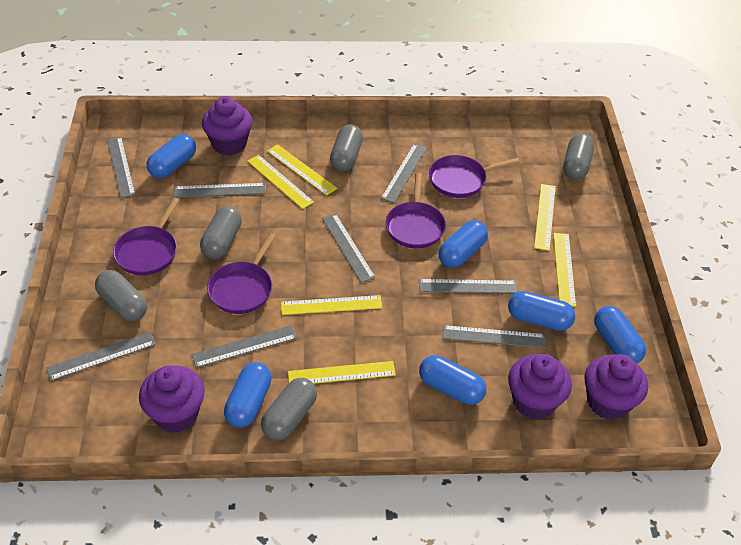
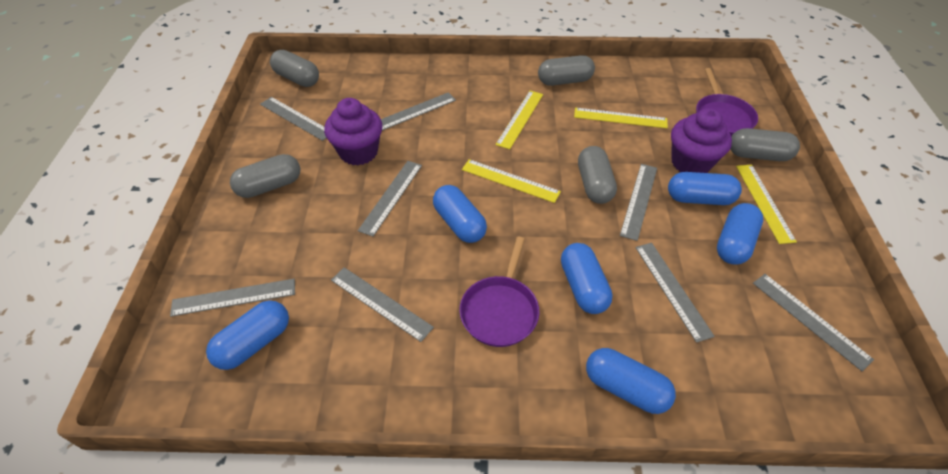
purple cupcake: 4 -> 2
purple pan: 4 -> 2
yellow ruler: 6 -> 4

